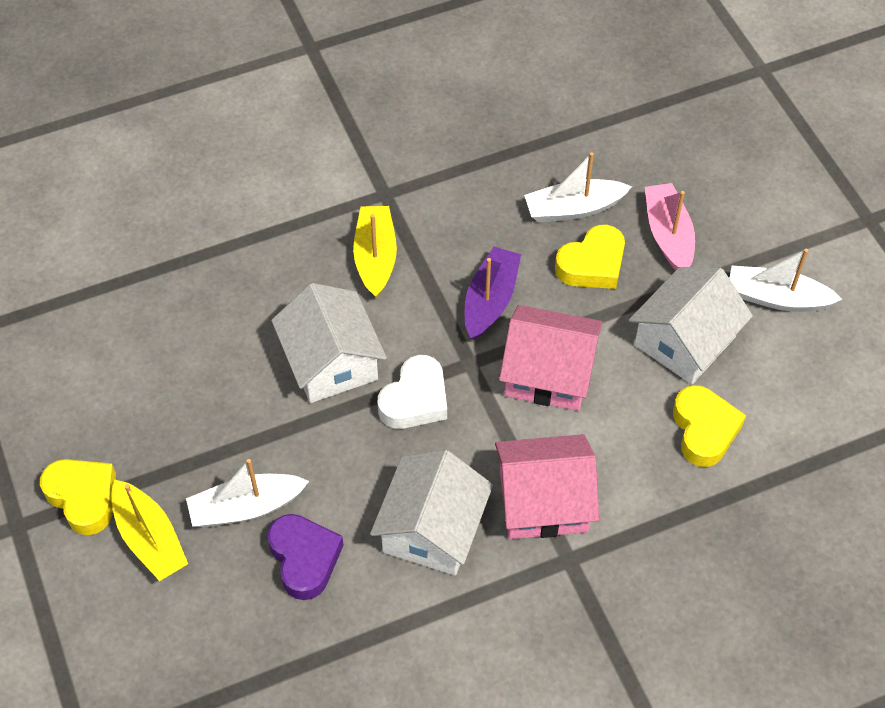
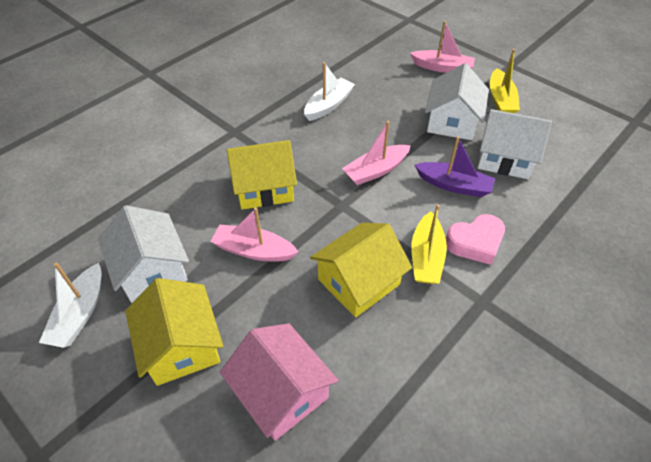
pink boat: 1 -> 3
pink heart: 0 -> 1
pink house: 2 -> 1
purple heart: 1 -> 0
white boat: 3 -> 2
white heart: 1 -> 0
yellow heart: 3 -> 0
yellow house: 0 -> 3

